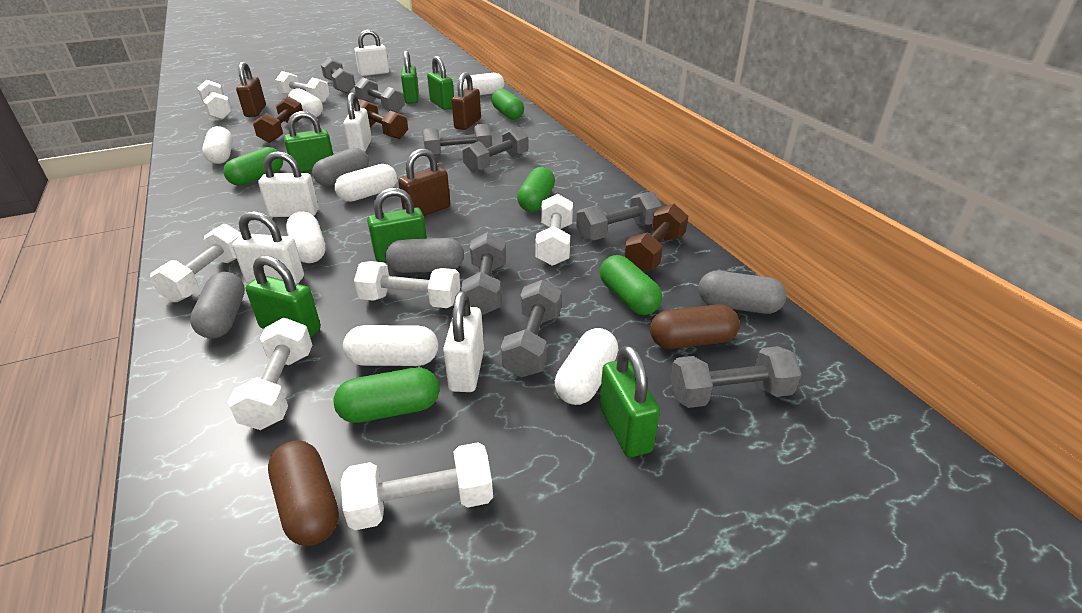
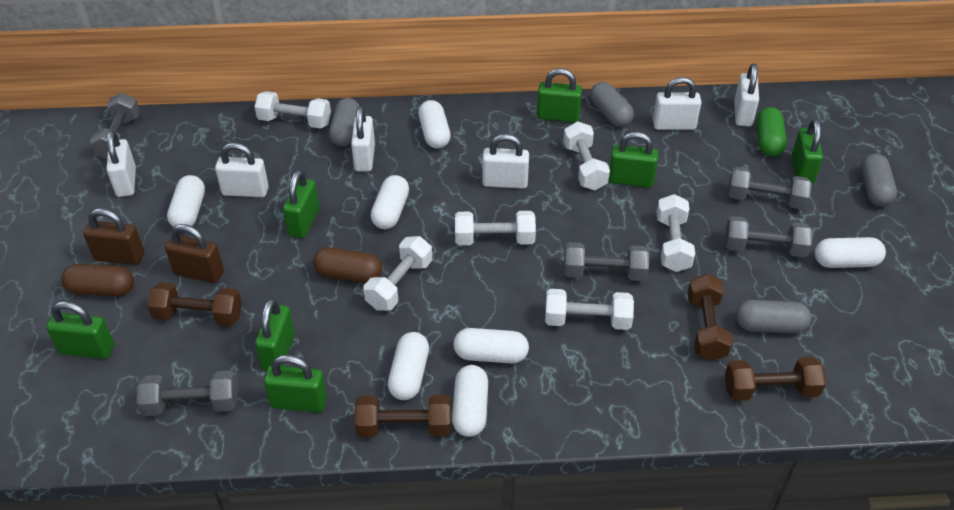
brown dumbbell: 3 -> 4
brown padlock: 3 -> 2
green capsule: 5 -> 1
green padlock: 6 -> 7
grey dumbbell: 8 -> 5
white dumbbell: 7 -> 6
white padlock: 5 -> 6

